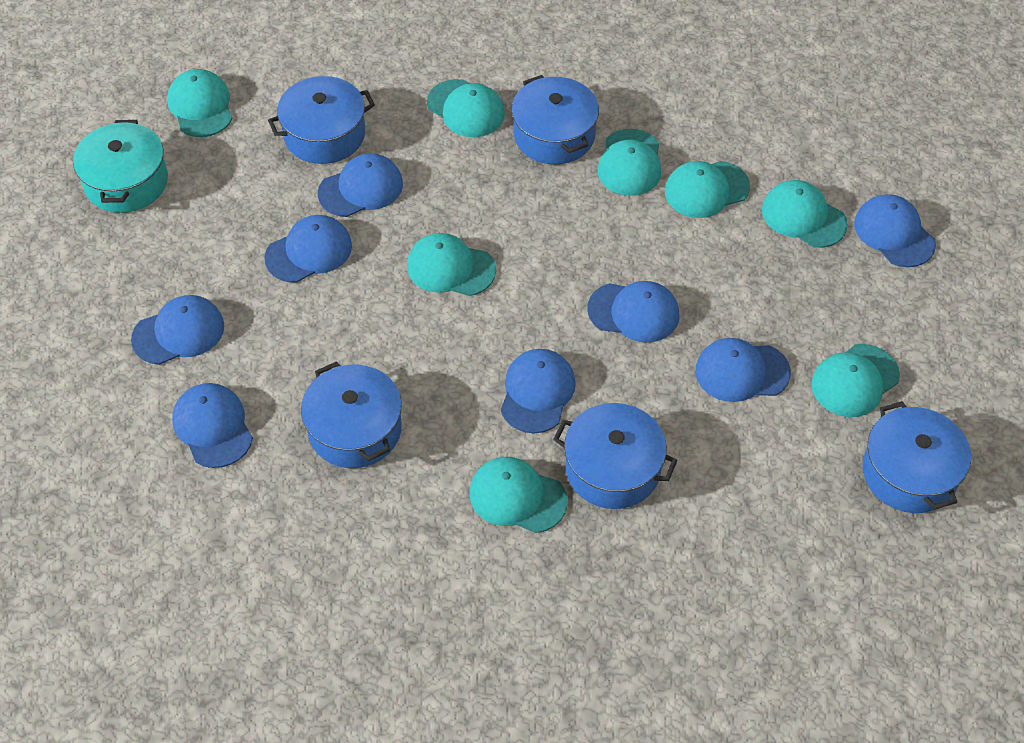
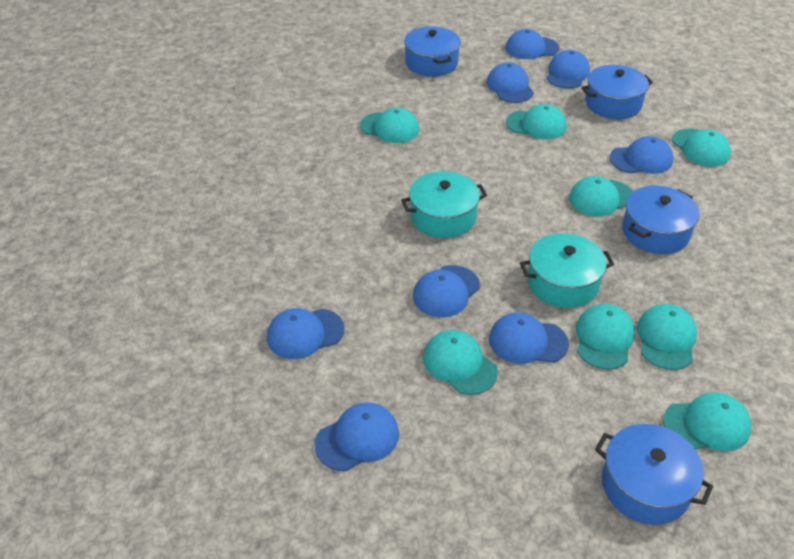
blue pot: 5 -> 4
turquoise pot: 1 -> 2

